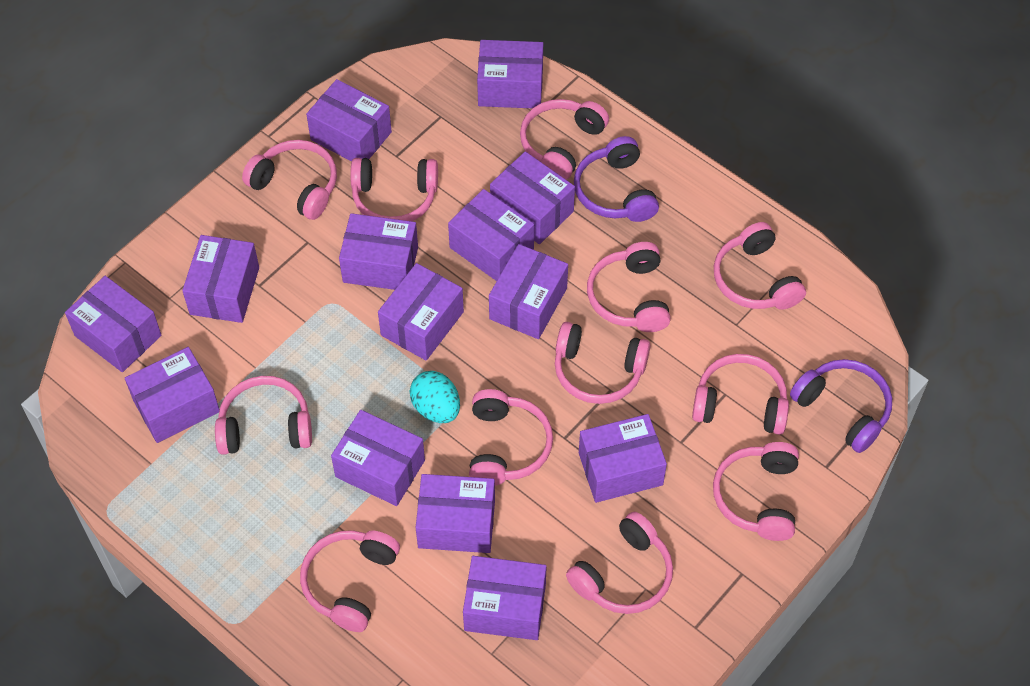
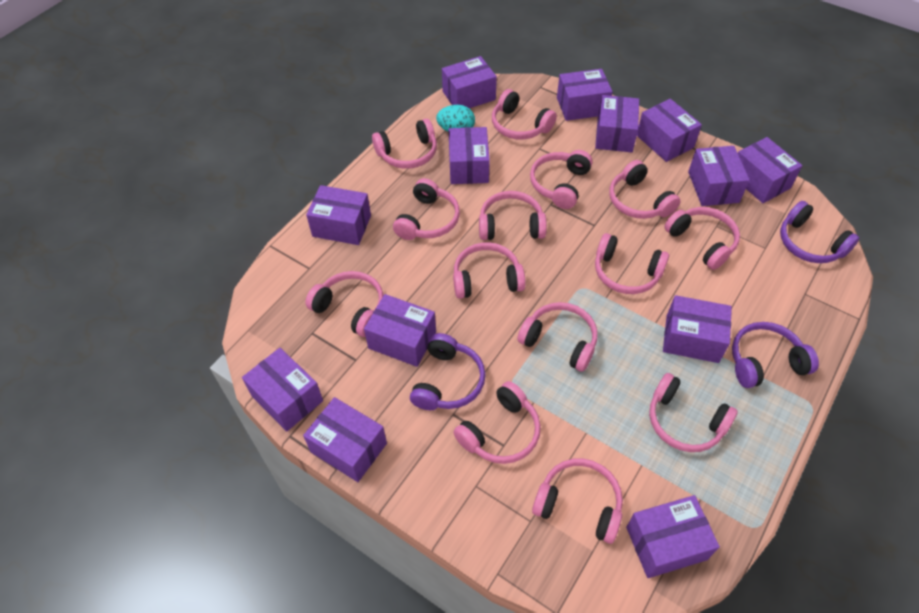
pink headphones: 12 -> 14
purple box: 14 -> 13
purple headphones: 2 -> 3

